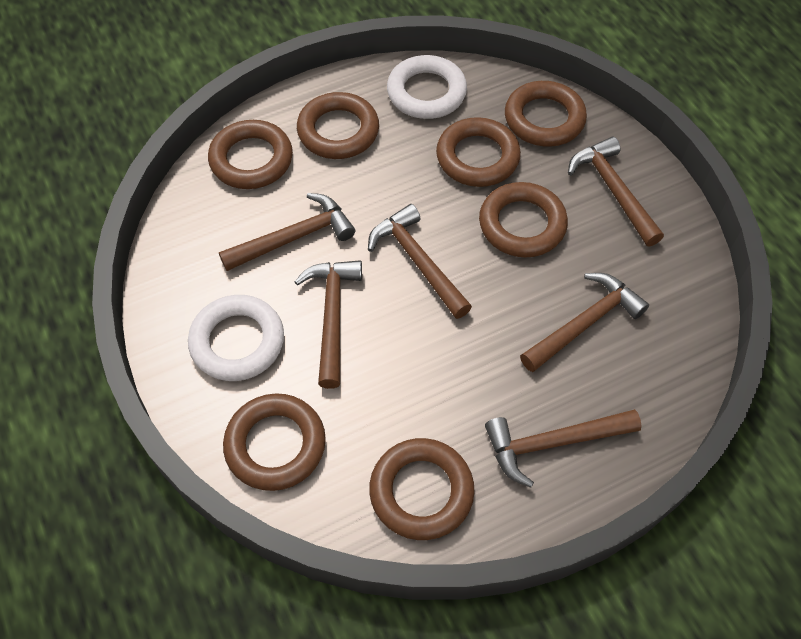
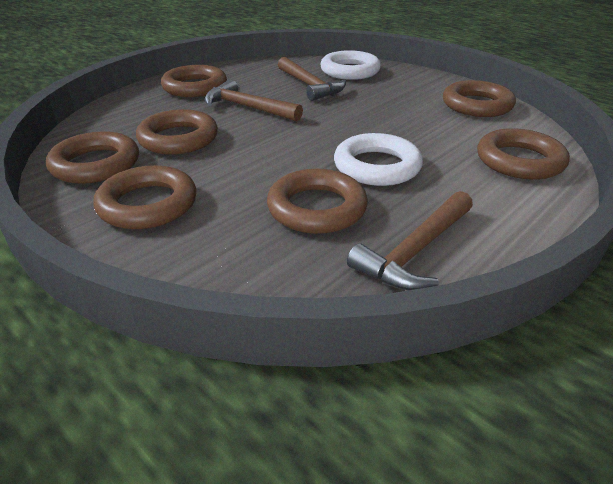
brown hammer: 6 -> 3

